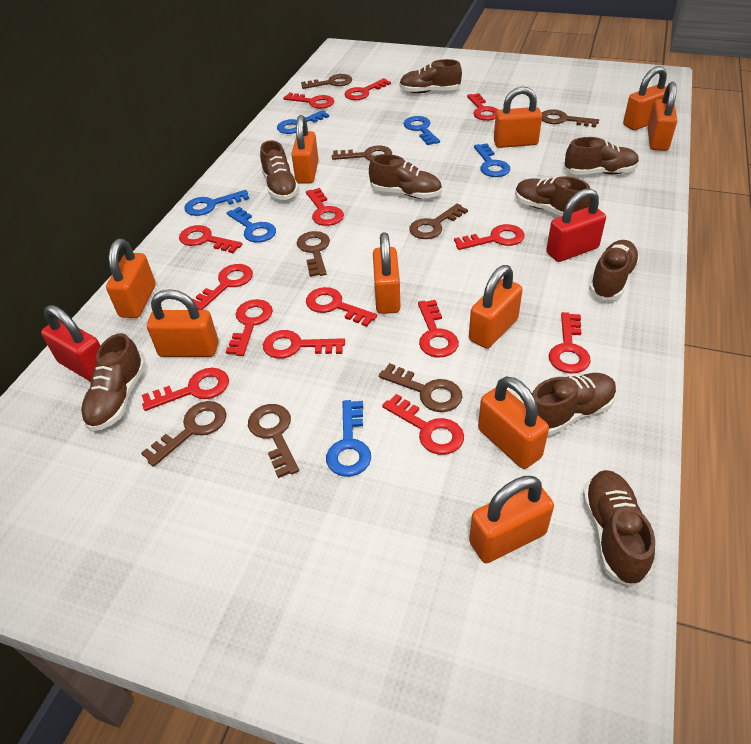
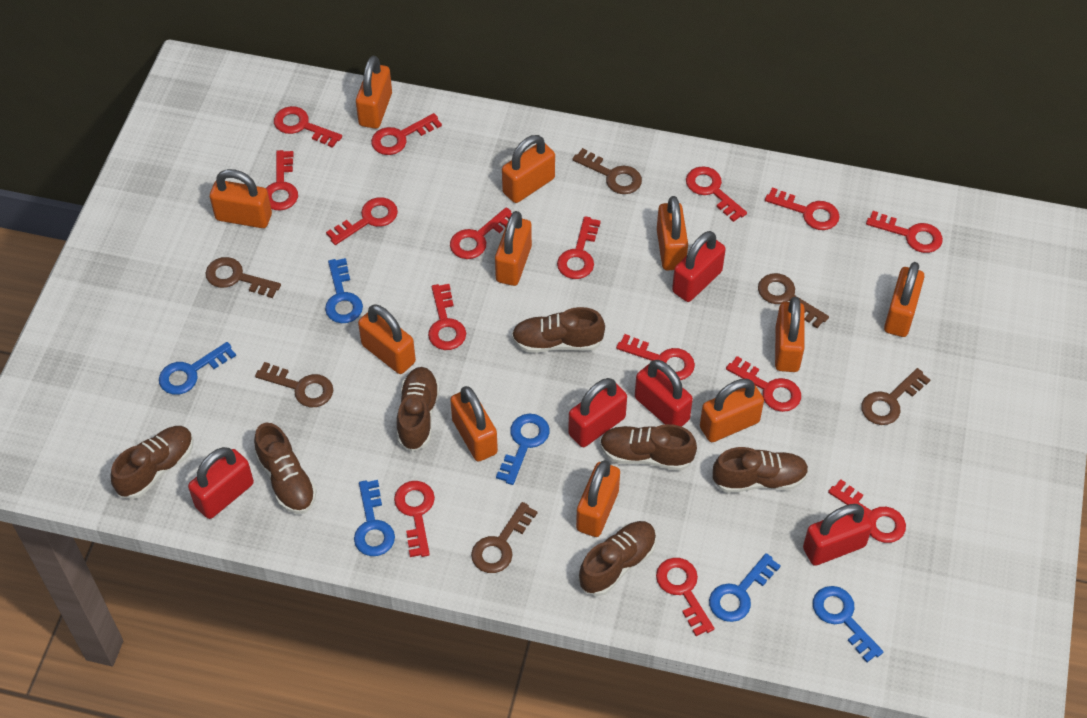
brown key: 8 -> 6
brown shoe: 9 -> 7
orange padlock: 10 -> 11
red key: 14 -> 15
red padlock: 2 -> 5

